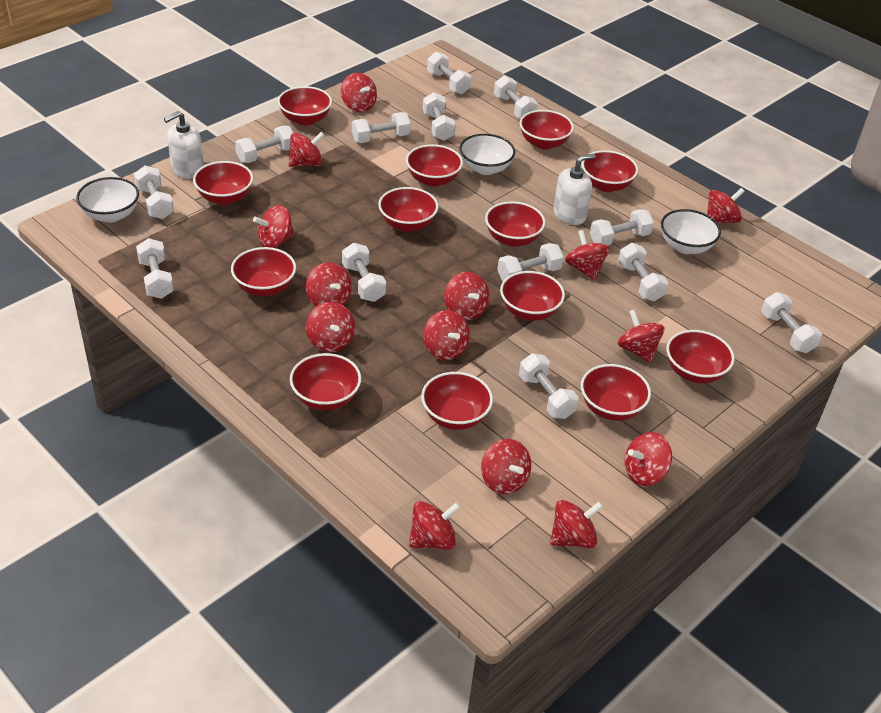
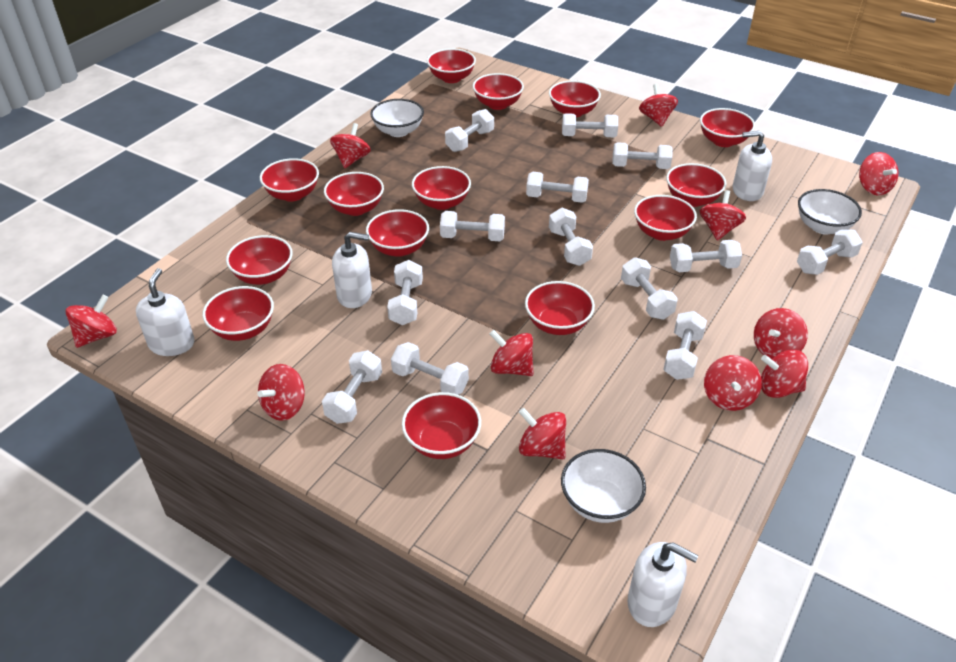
red bowl: 13 -> 14
red spinning top: 14 -> 11
white soap dispenser: 2 -> 4

